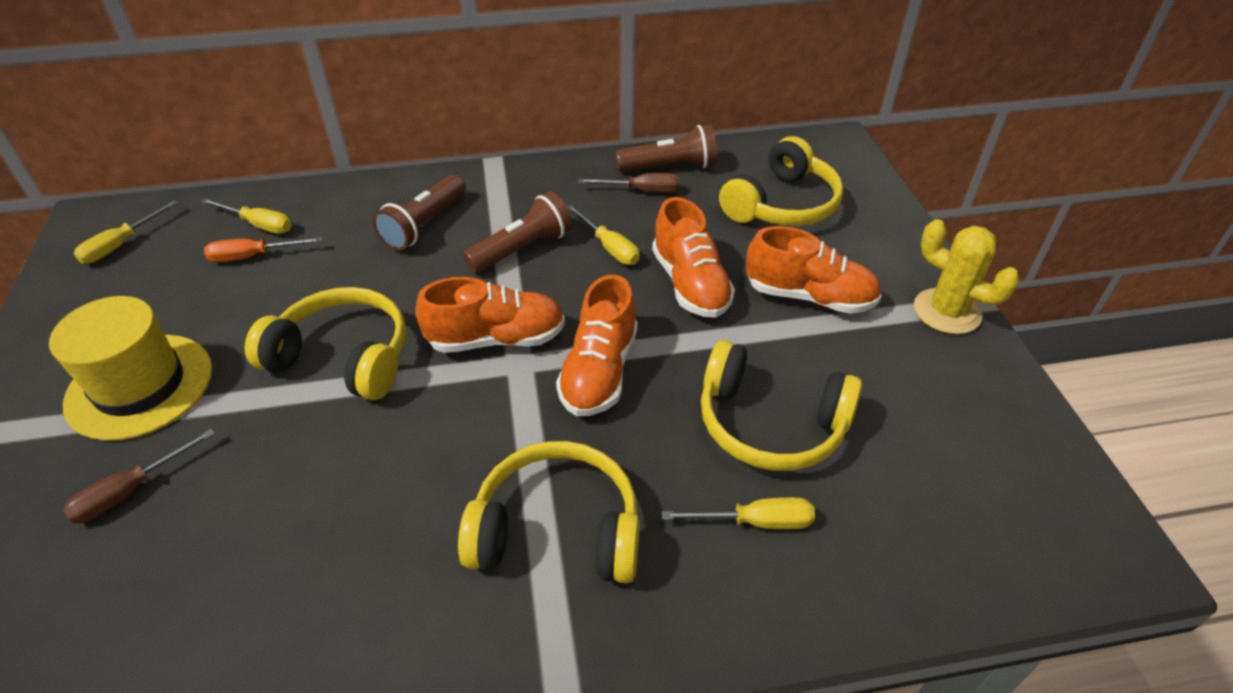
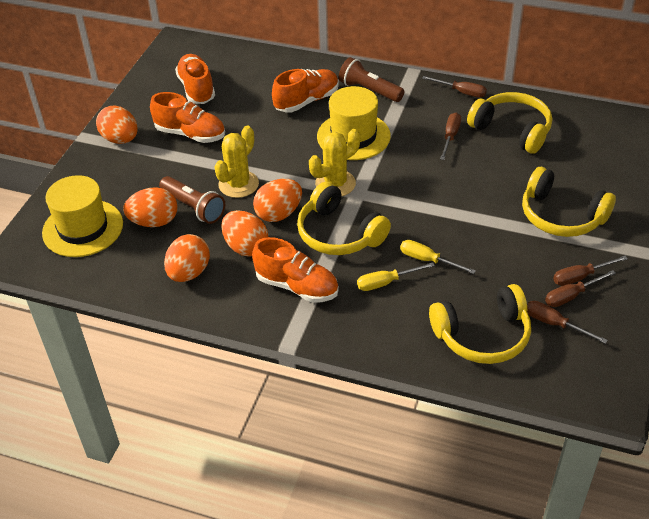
brown flashlight: 3 -> 2
brown screwdriver: 2 -> 5
orange egg: 0 -> 5
orange screwdriver: 1 -> 0
yellow cactus: 1 -> 2
yellow hat: 1 -> 2
yellow screwdriver: 4 -> 2

